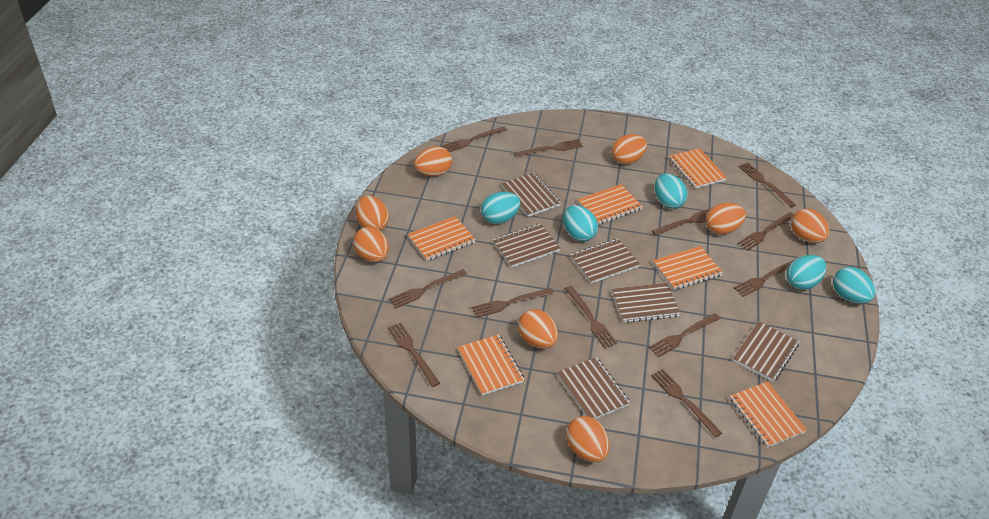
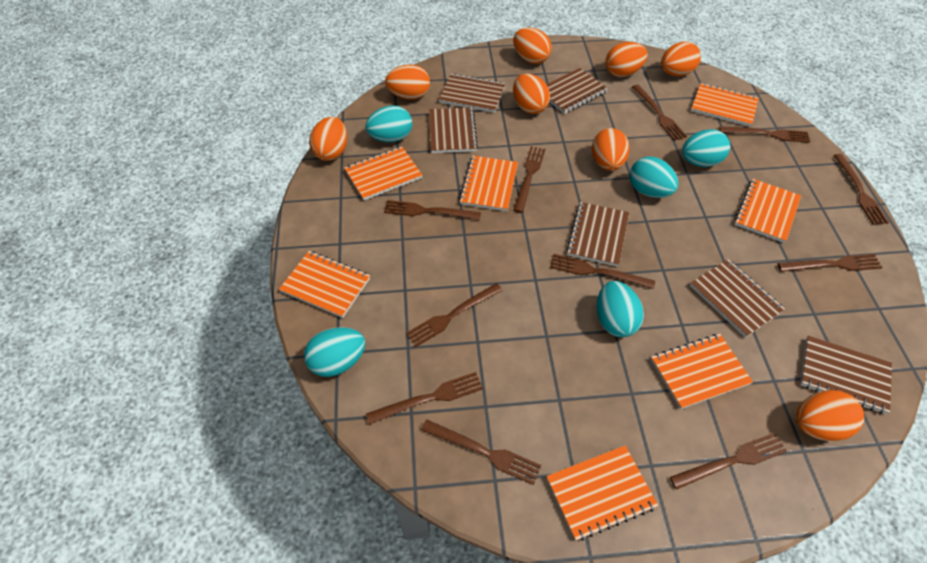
brown fork: 12 -> 11
orange notebook: 6 -> 7

